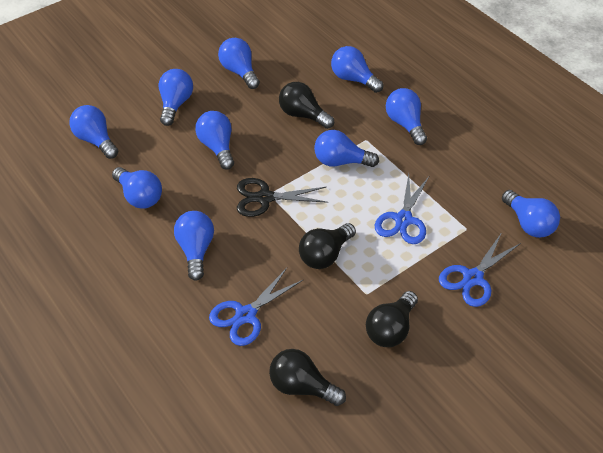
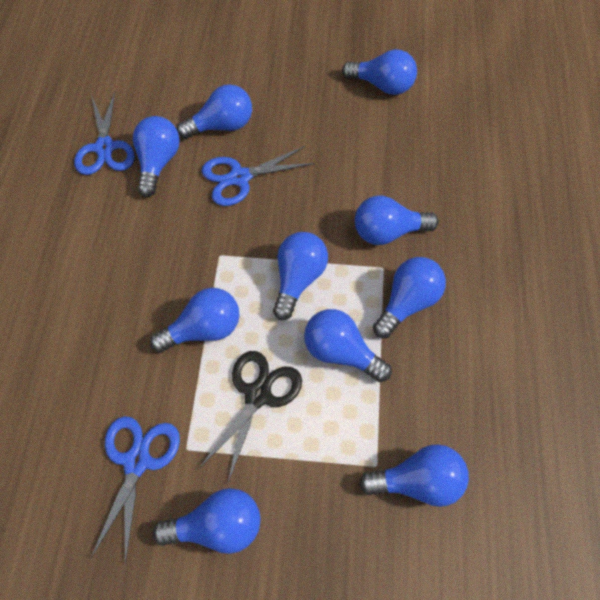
black light bulb: 4 -> 0

